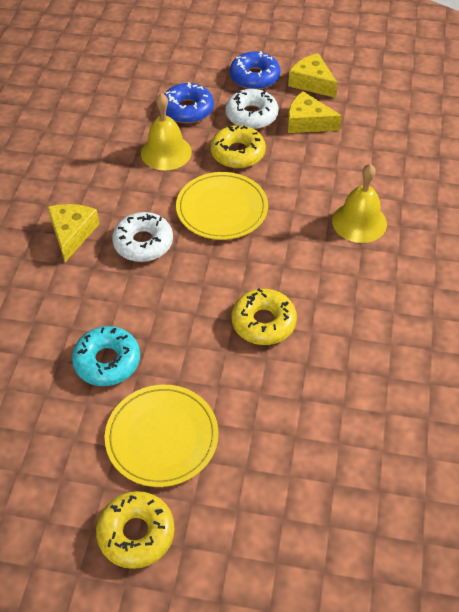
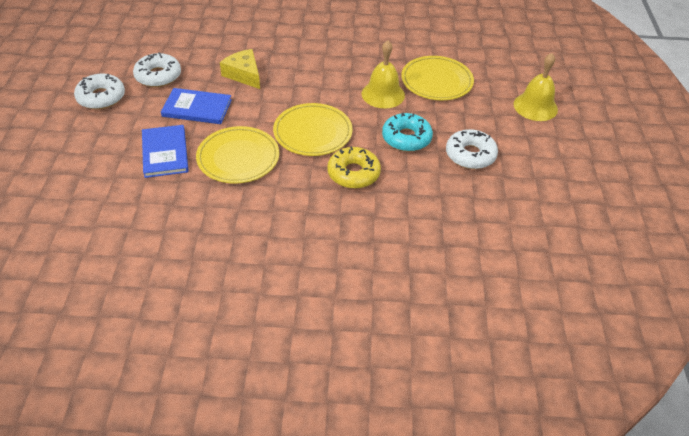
blue book: 0 -> 2
blue donut: 2 -> 0
white donut: 2 -> 3
yellow cheese: 3 -> 1
yellow donut: 3 -> 1
yellow plate: 2 -> 3

